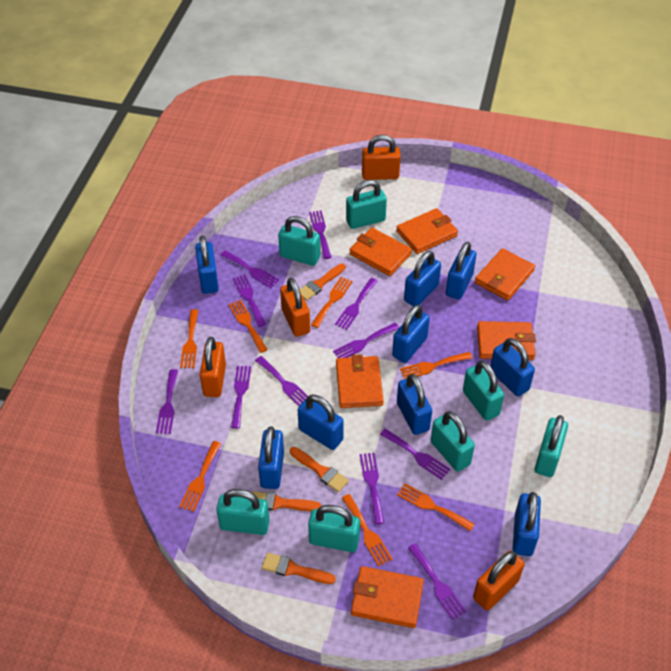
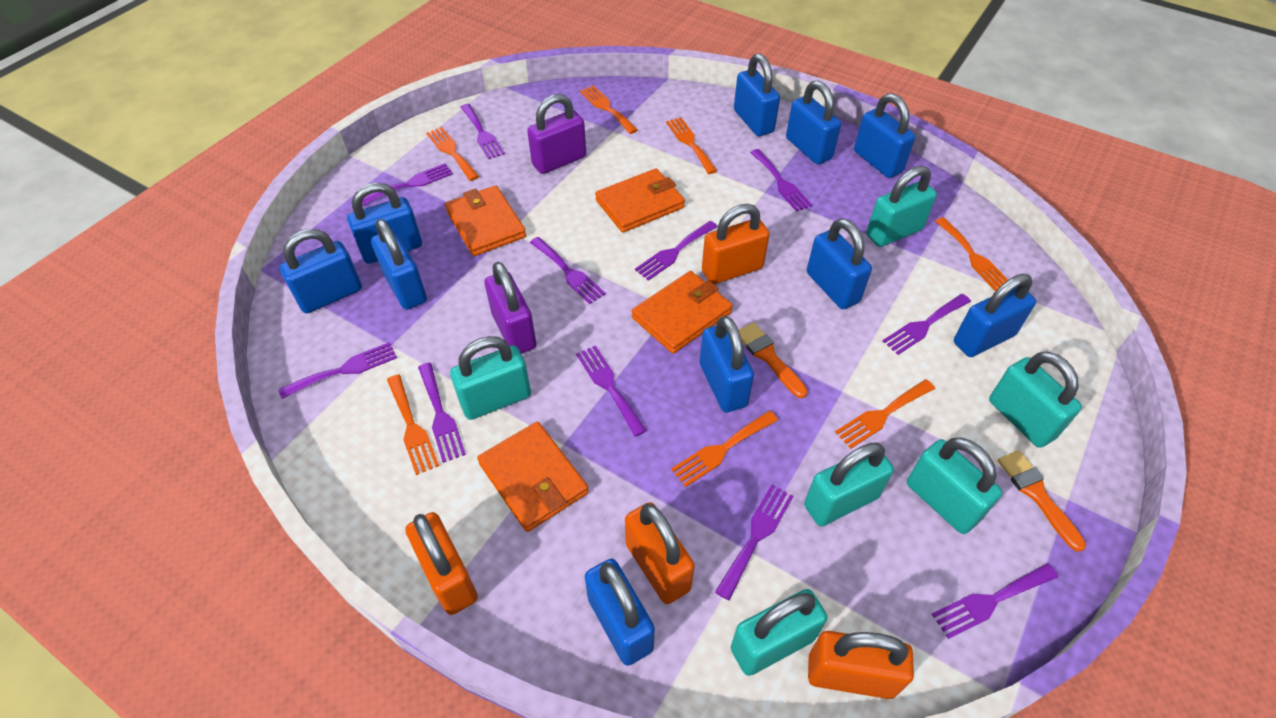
blue padlock: 9 -> 10
orange brush: 4 -> 2
orange wallet: 6 -> 4
purple padlock: 0 -> 2
turquoise padlock: 7 -> 6

